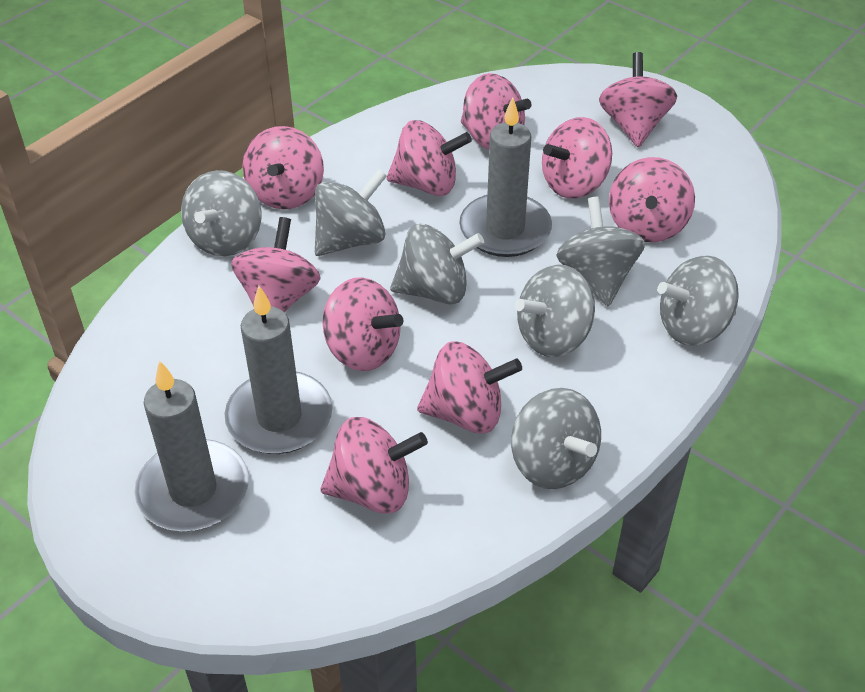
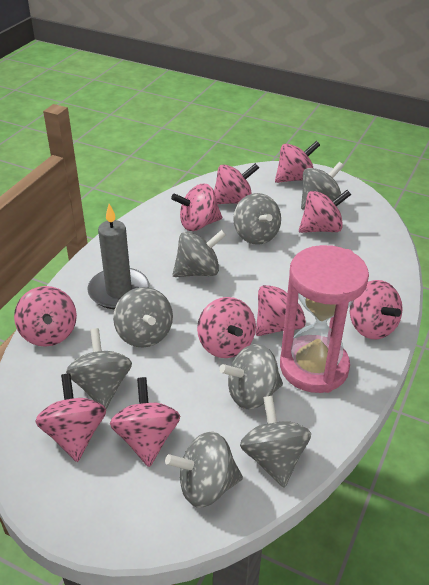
grey candle: 3 -> 1
grey spinning top: 7 -> 8
pink hourglass: 0 -> 1

